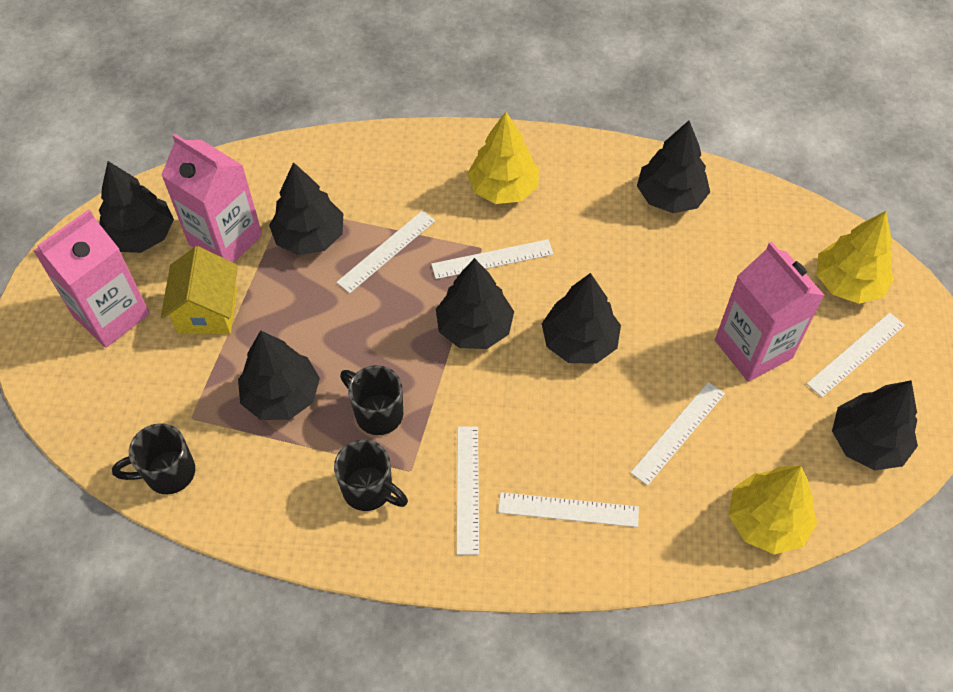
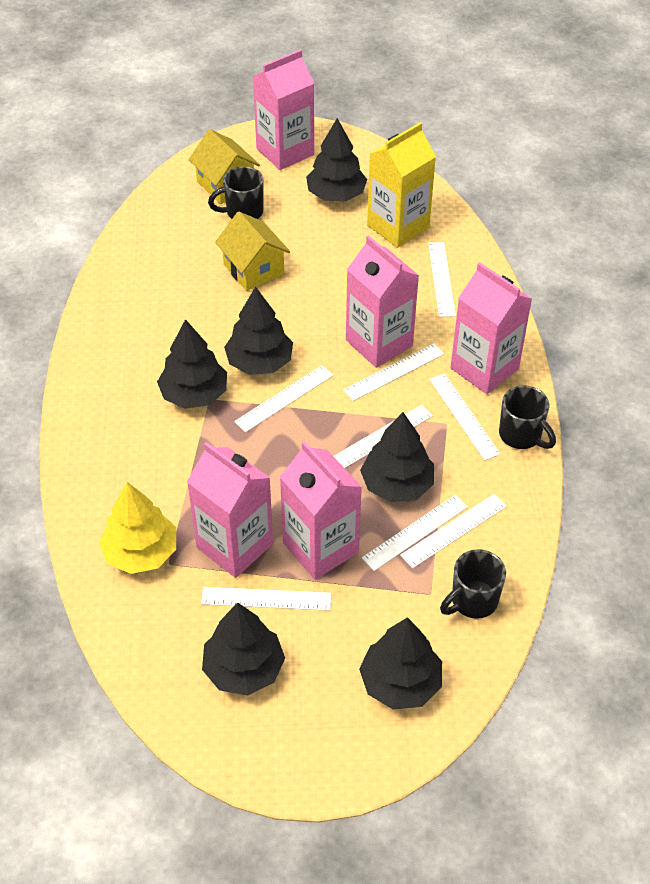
black tree: 7 -> 6
pink carton: 3 -> 5
white ruler: 6 -> 8
yellow carton: 0 -> 1
yellow house: 1 -> 2
yellow tree: 3 -> 1

